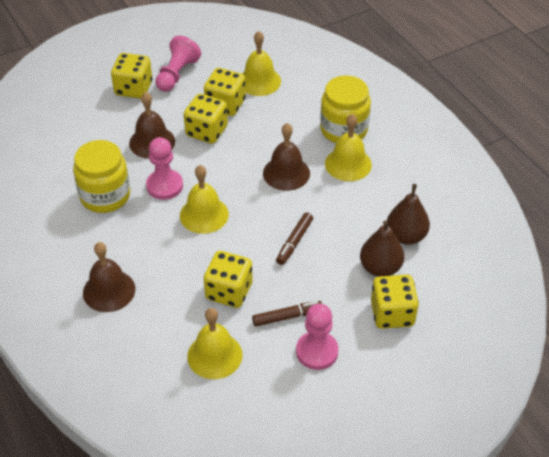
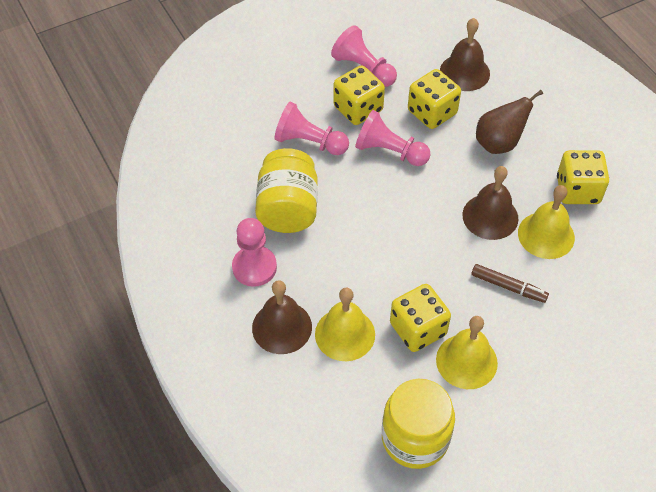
brown marker: 2 -> 1
brown pear: 2 -> 1
pink pawn: 3 -> 4
yellow bell: 4 -> 3
yellow dice: 5 -> 4

